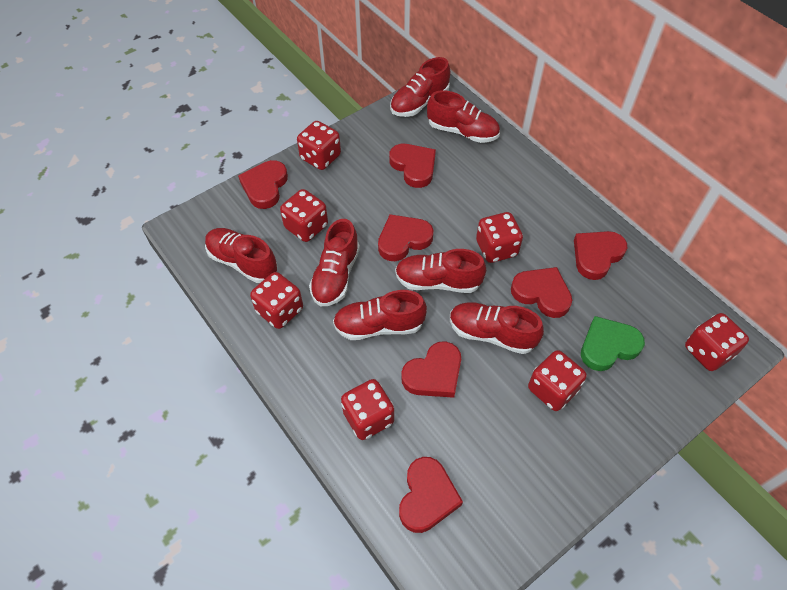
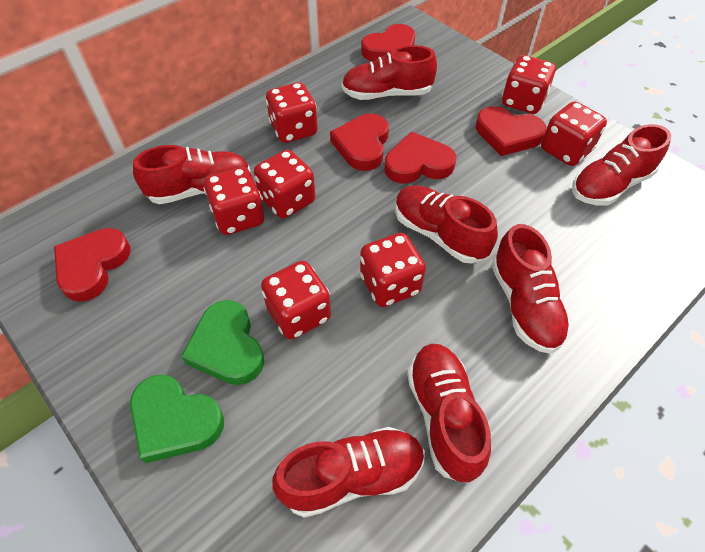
green heart: 1 -> 2
red heart: 7 -> 5

